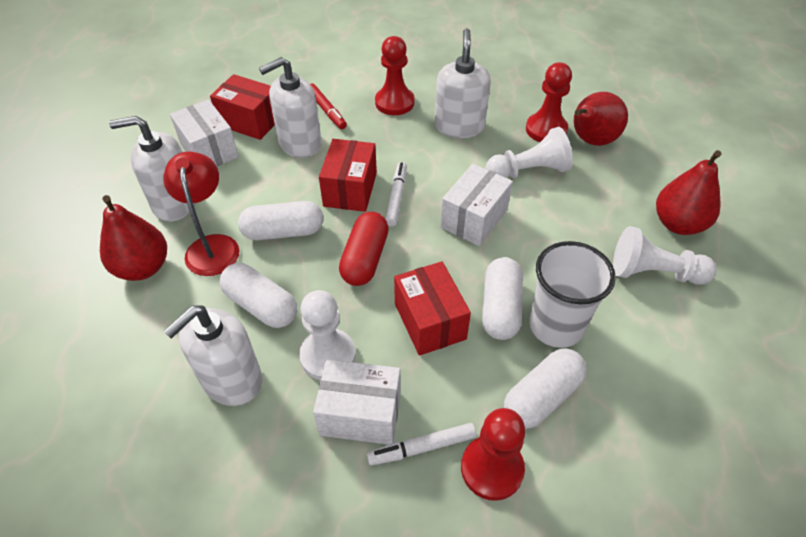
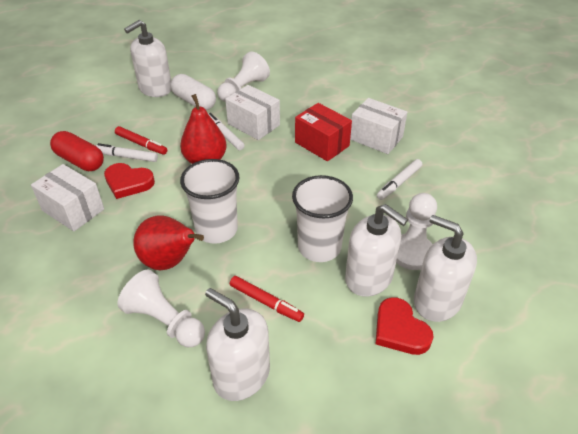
red box: 3 -> 1
red heart: 0 -> 2
red lamp: 1 -> 0
red marker: 1 -> 2
red pawn: 3 -> 0
red pear: 3 -> 2
white capsule: 4 -> 1
white cup: 1 -> 2
white marker: 2 -> 3

